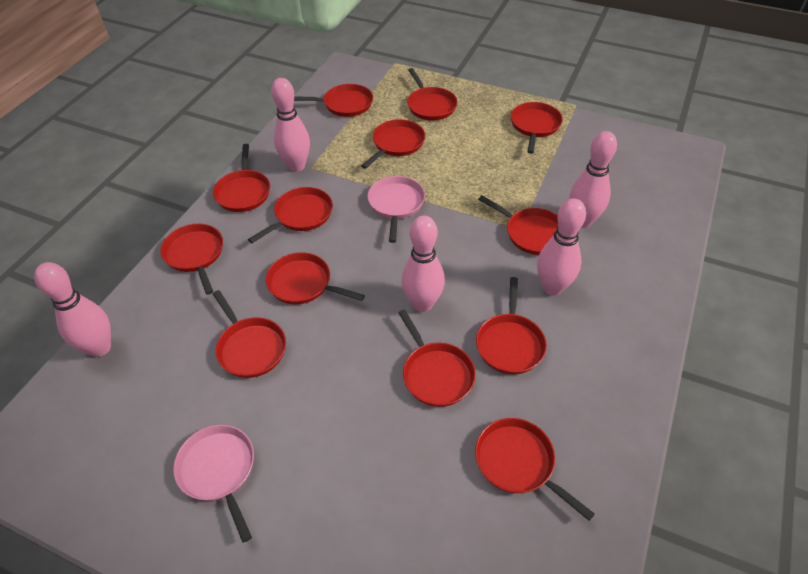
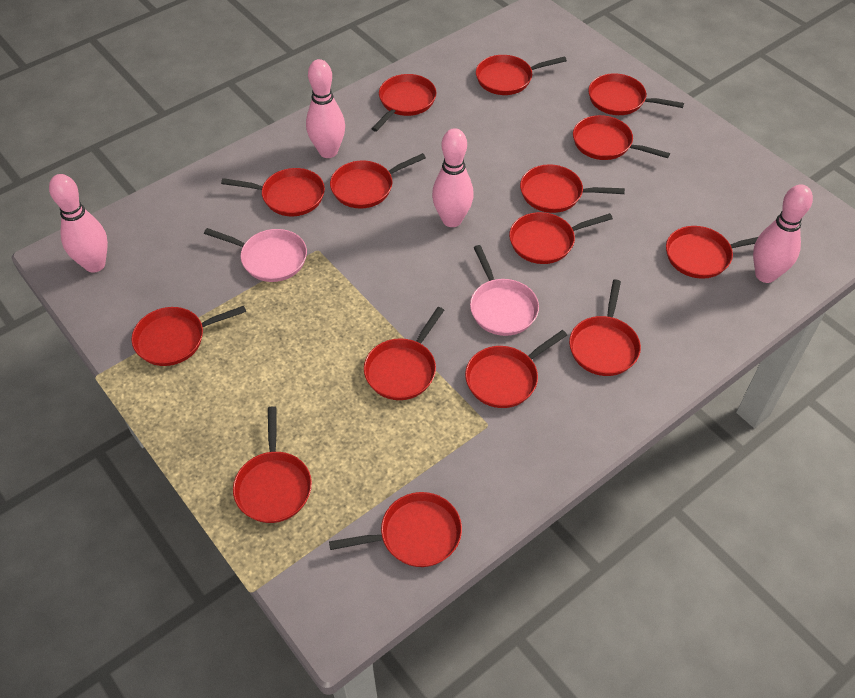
pink bowling pin: 5 -> 4
red pan: 13 -> 15

